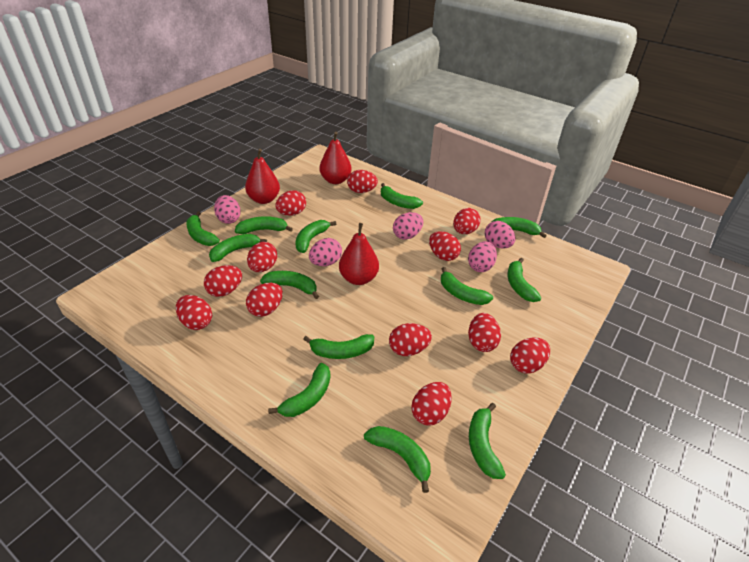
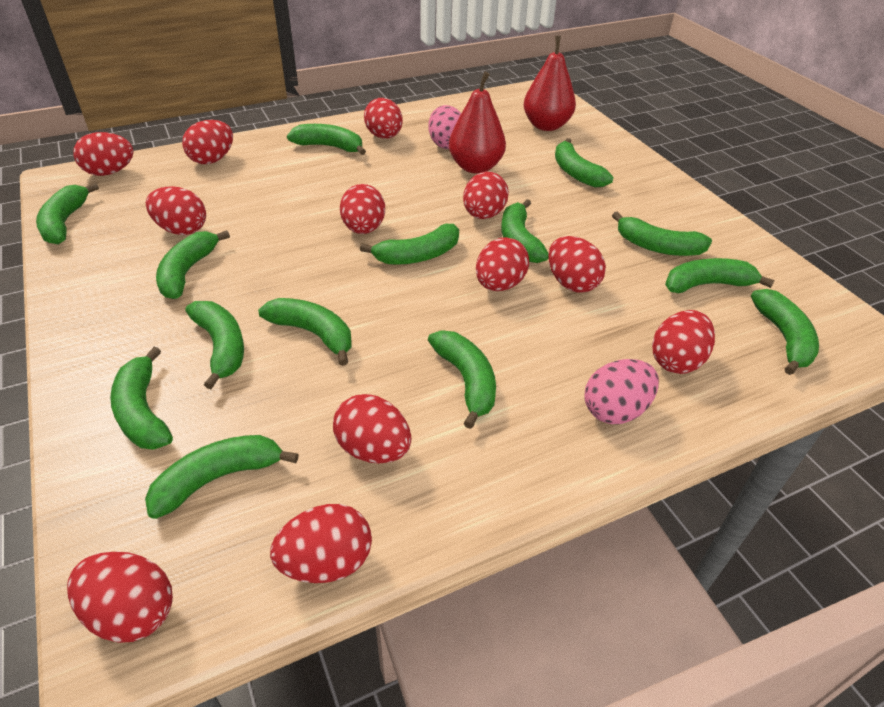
green banana: 13 -> 14
pink egg: 5 -> 2
red pear: 3 -> 2

